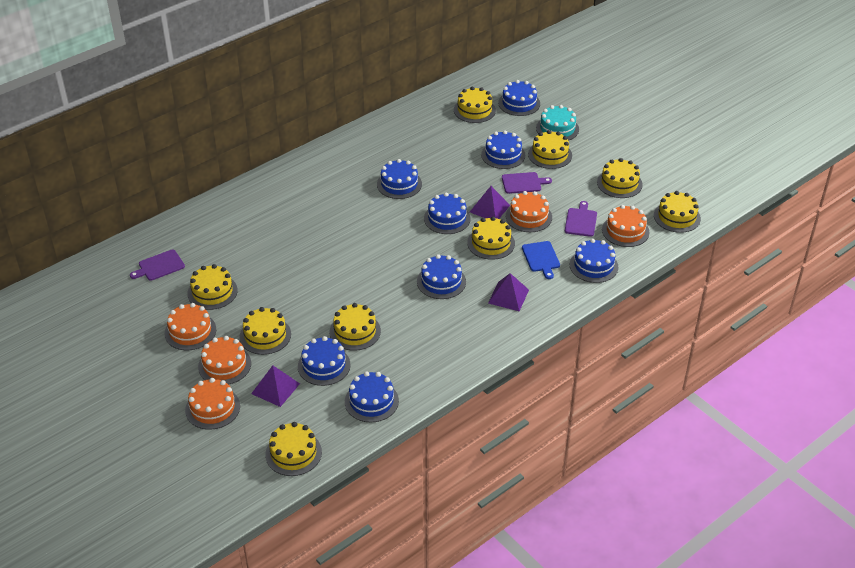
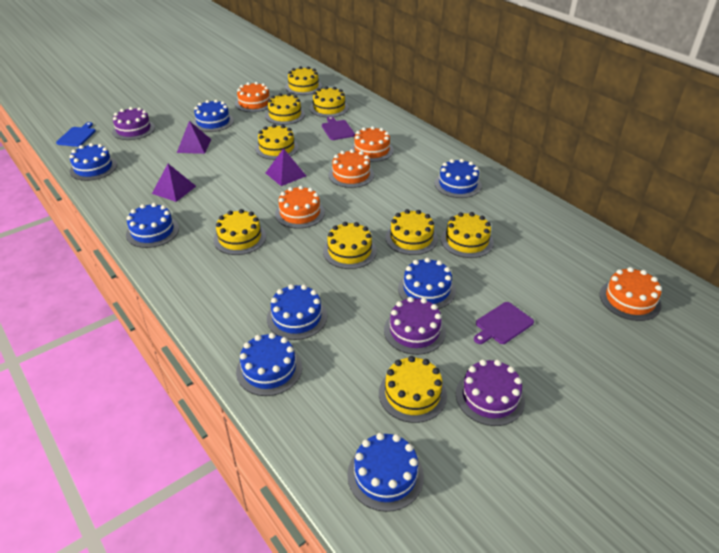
purple cake: 0 -> 3
purple cutting board: 3 -> 2
turquoise cake: 1 -> 0

